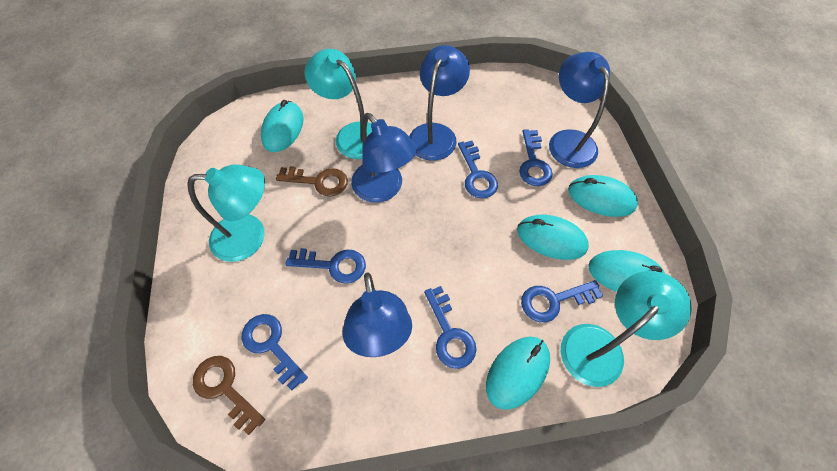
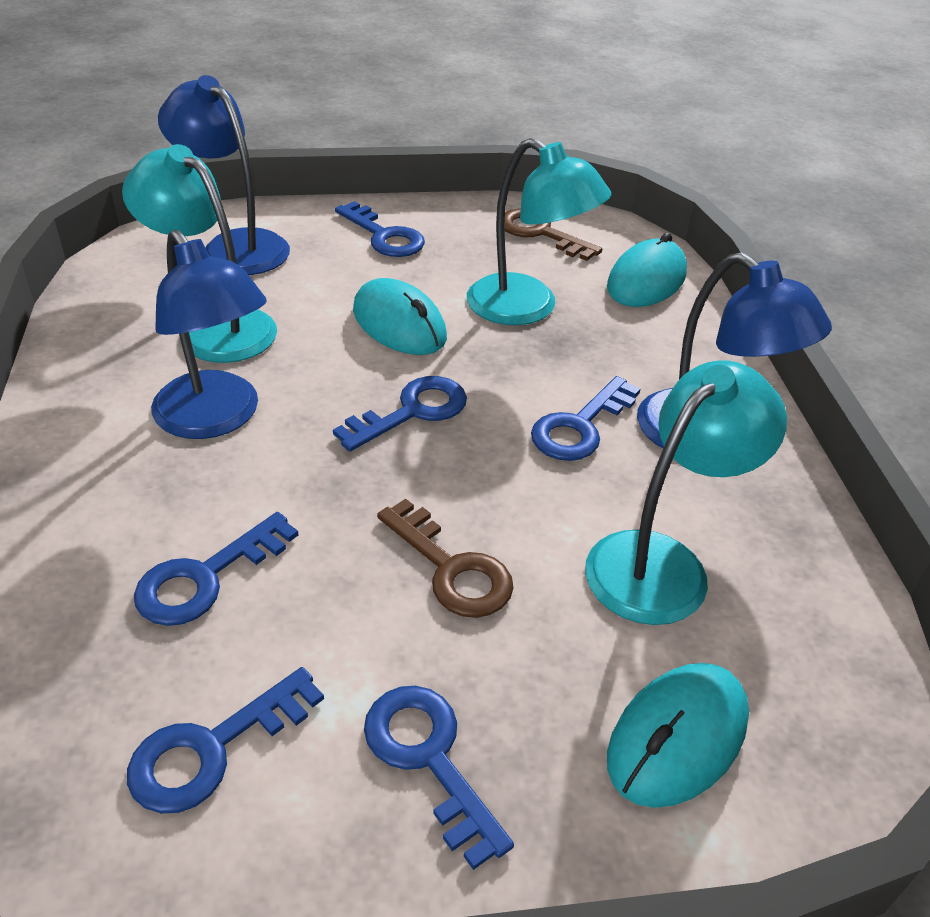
blue lamp: 4 -> 3
turquoise mouse: 5 -> 3

